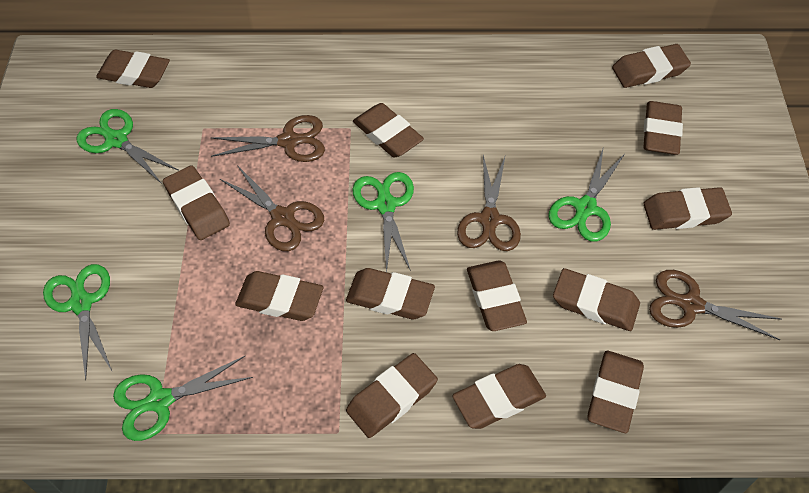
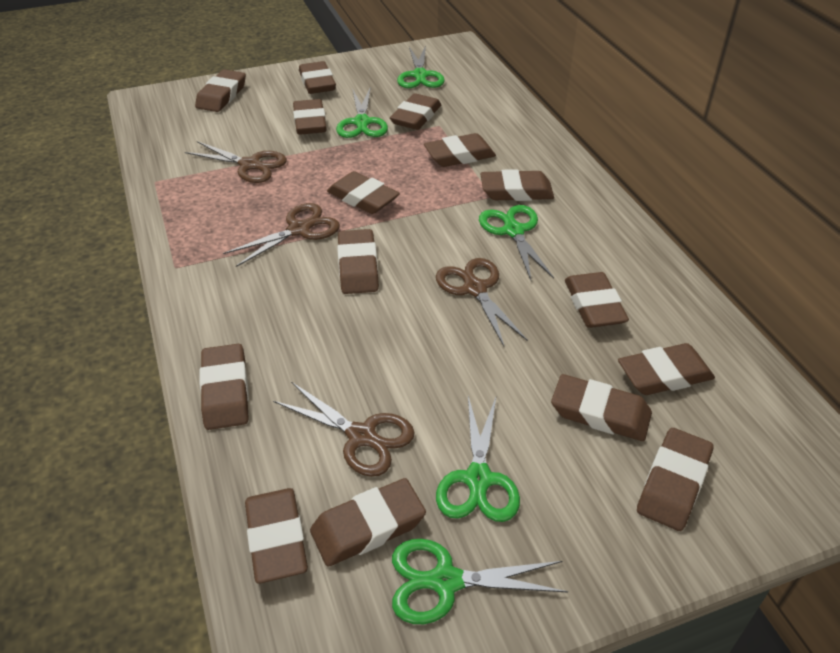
brown eraser: 13 -> 15

